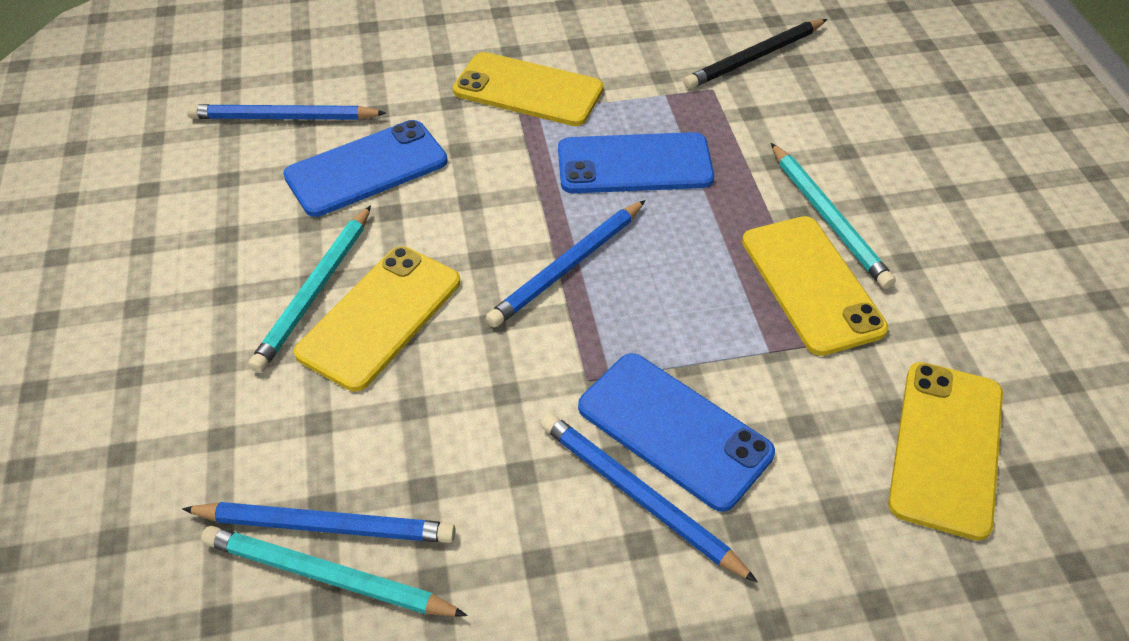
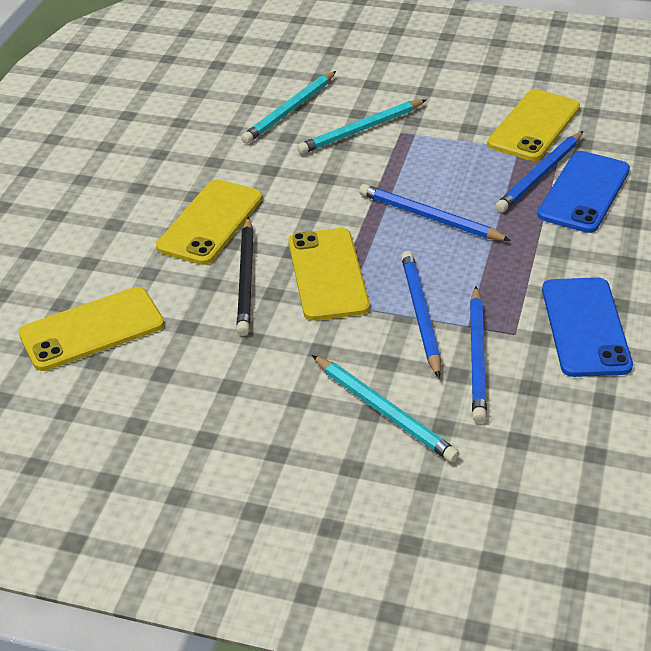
blue phone: 3 -> 2

